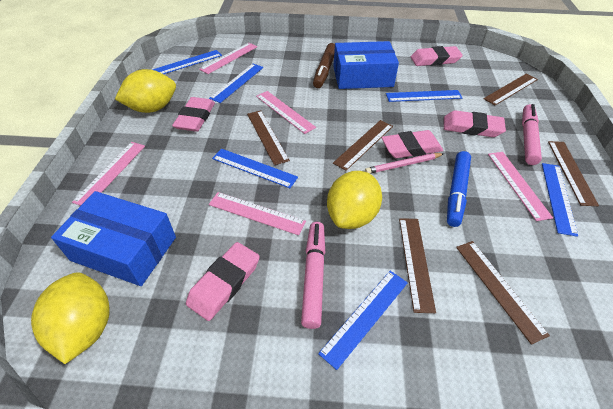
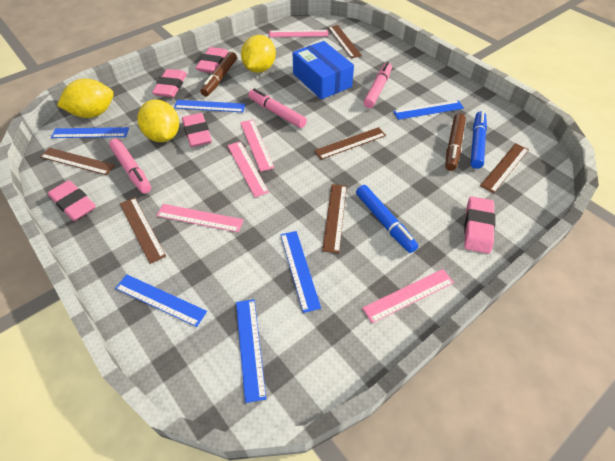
blue box: 2 -> 1
blue marker: 1 -> 2
brown marker: 1 -> 2
pink marker: 2 -> 3
pink pencil: 1 -> 0

